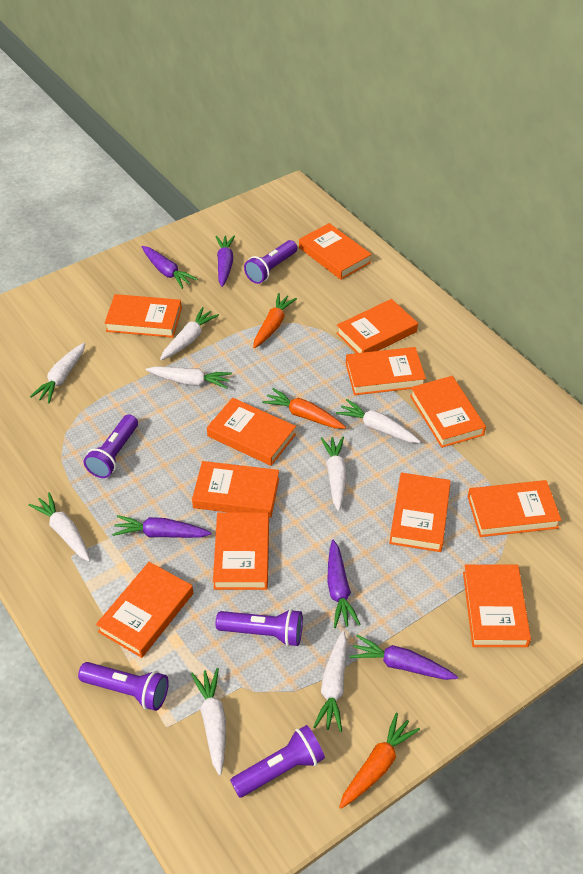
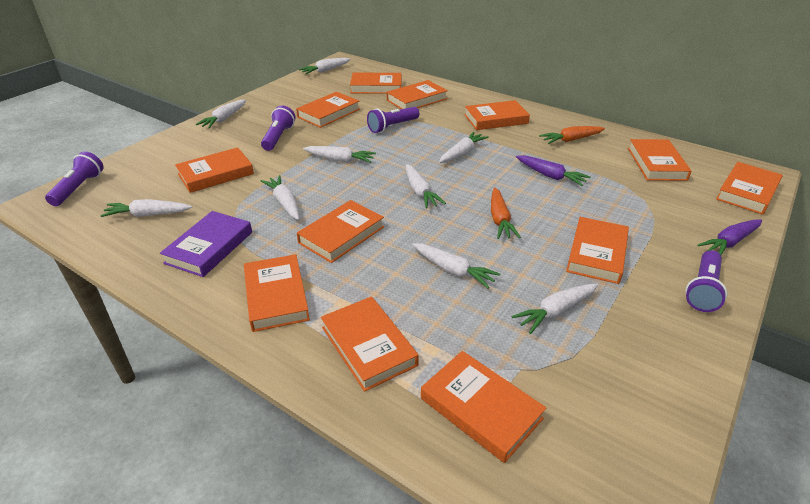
orange carrot: 3 -> 2
purple book: 0 -> 1
purple carrot: 5 -> 2
purple flashlight: 5 -> 4
white carrot: 8 -> 9

